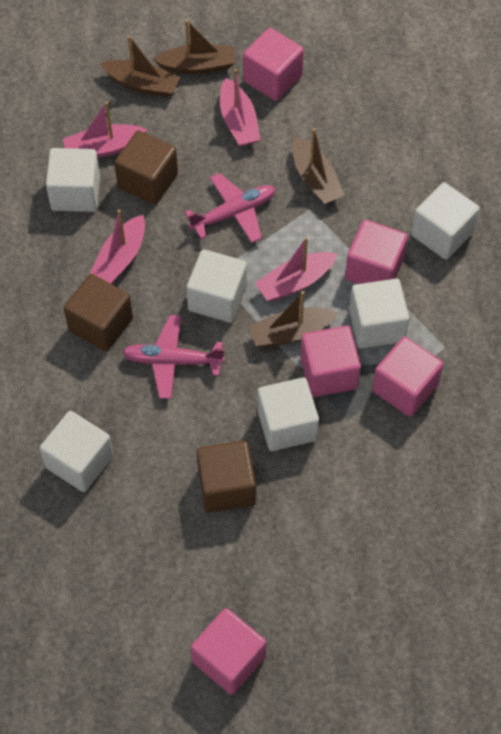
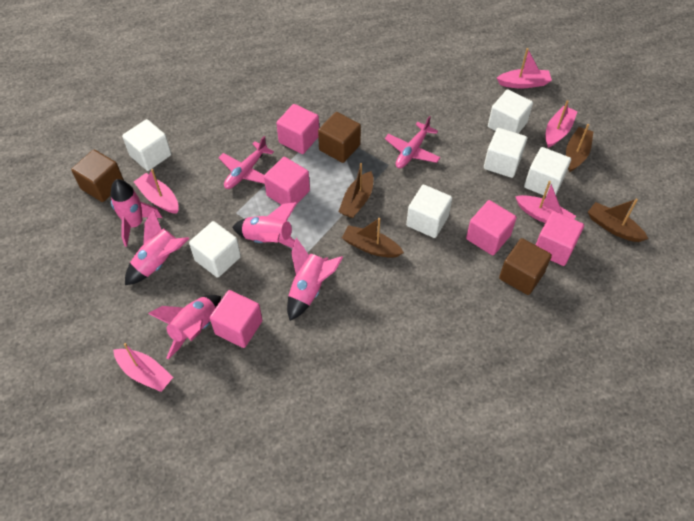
pink boat: 4 -> 5
pink rocket: 0 -> 5

